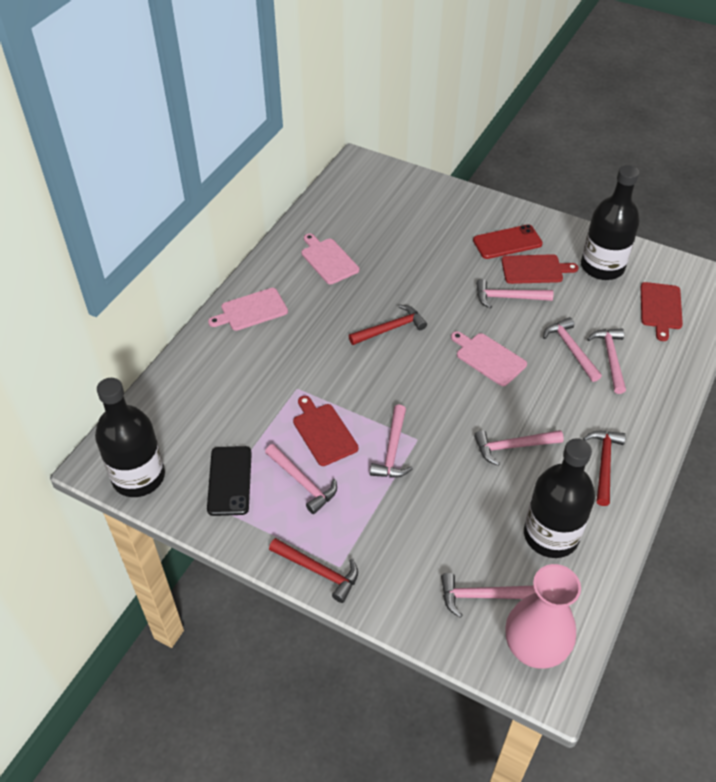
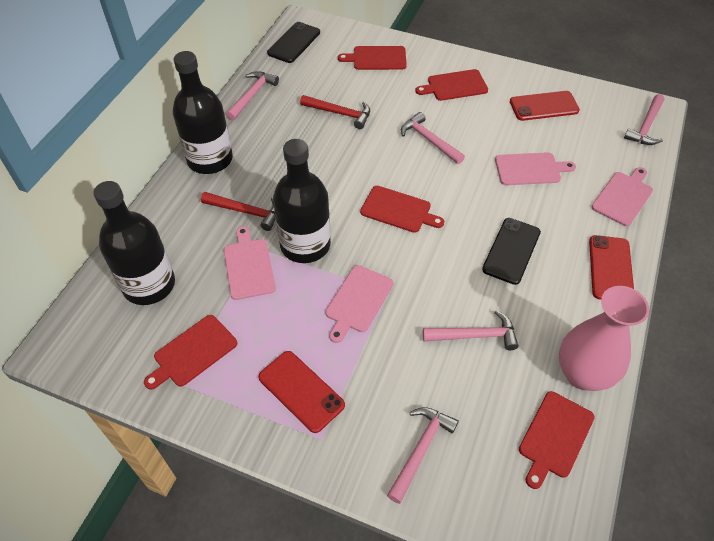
black phone: 1 -> 2
pink cutting board: 3 -> 4
pink hammer: 7 -> 5
red cutting board: 3 -> 5
red hammer: 3 -> 2
red phone: 1 -> 3

